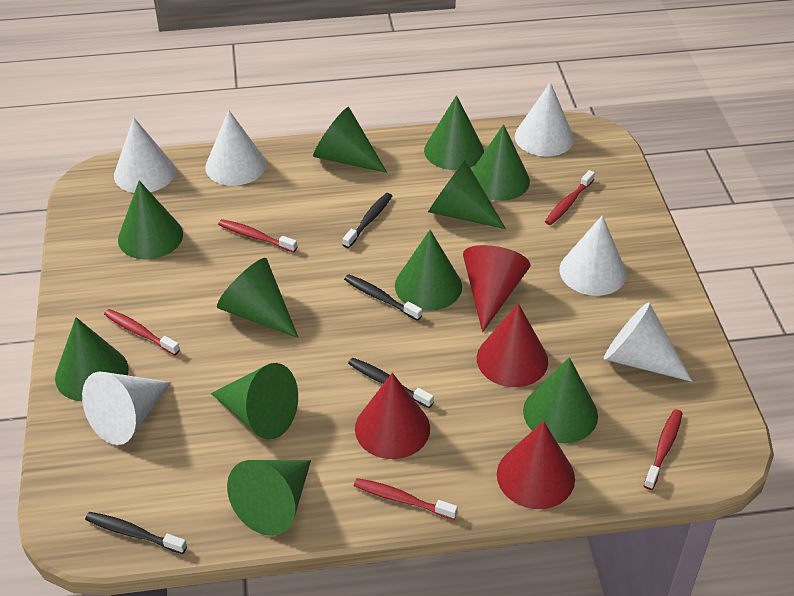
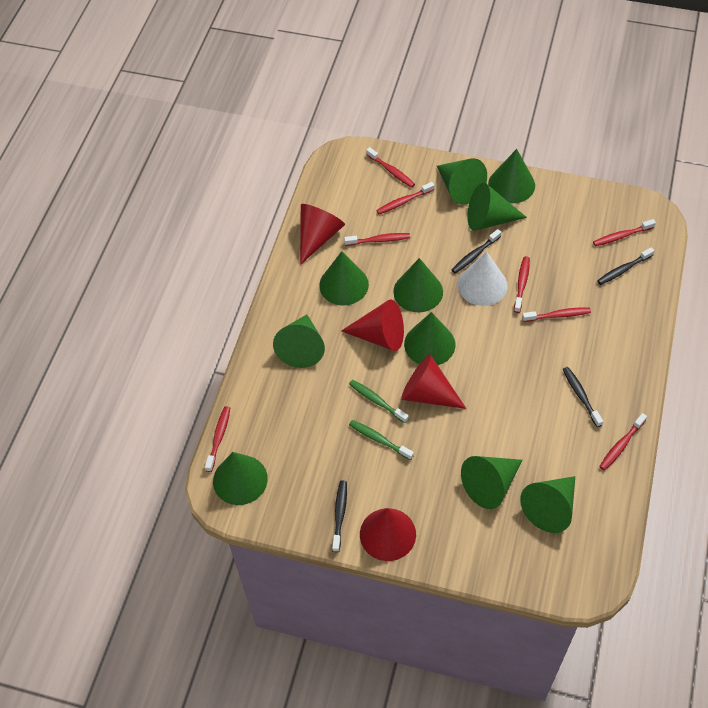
green cone: 11 -> 10
green toothbrush: 0 -> 2
red toothbrush: 5 -> 8
white cone: 6 -> 1

